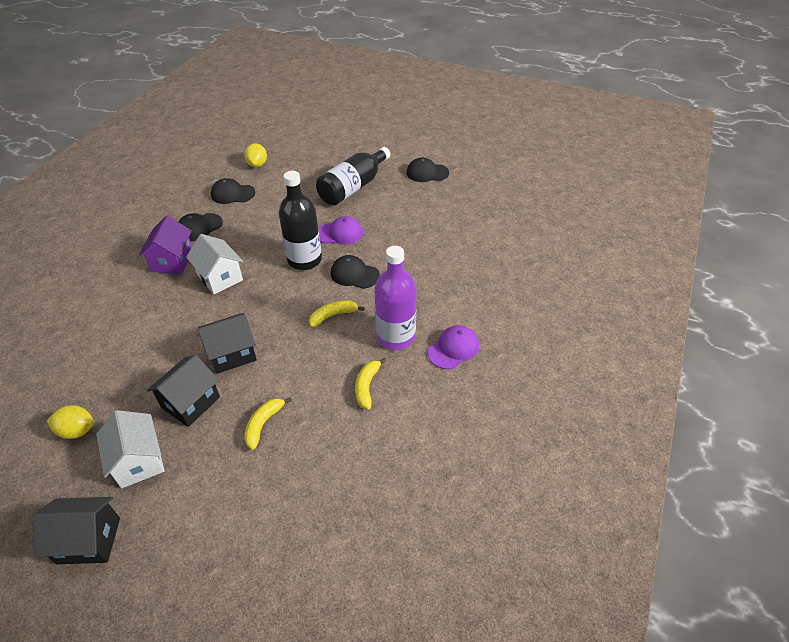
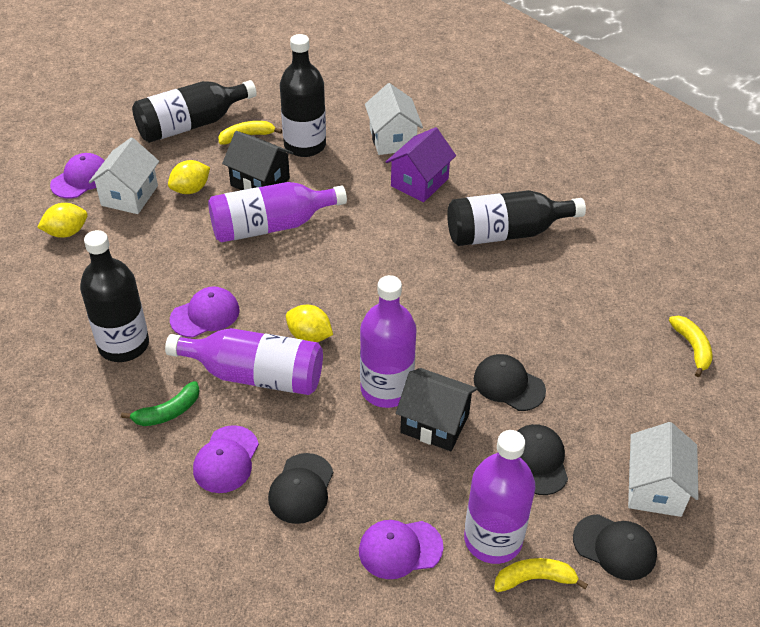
black bottle: 2 -> 4
black house: 3 -> 2
green banana: 0 -> 1
purple bottle: 1 -> 4
purple cap: 2 -> 4
white house: 2 -> 3
yellow lemon: 2 -> 3

